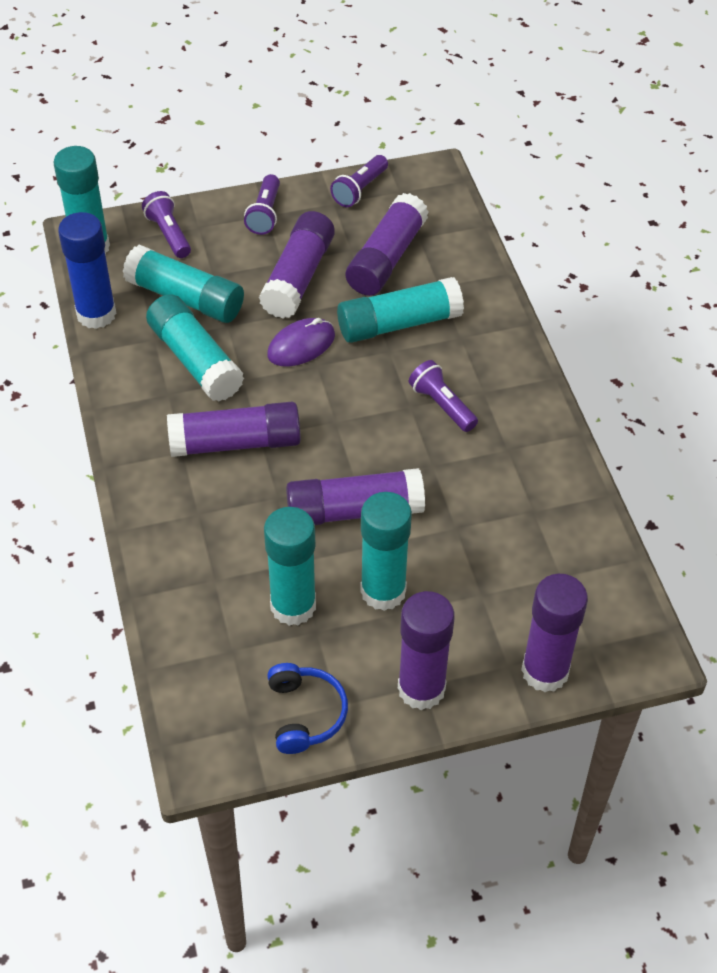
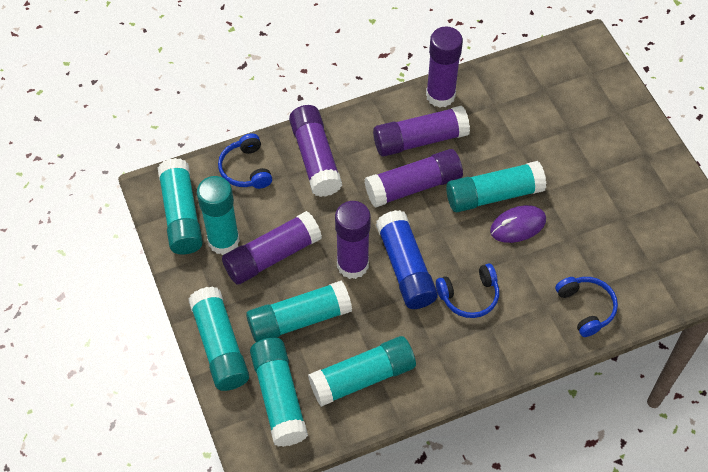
blue headphones: 1 -> 3
purple flashlight: 4 -> 0
turquoise glue stick: 6 -> 7

